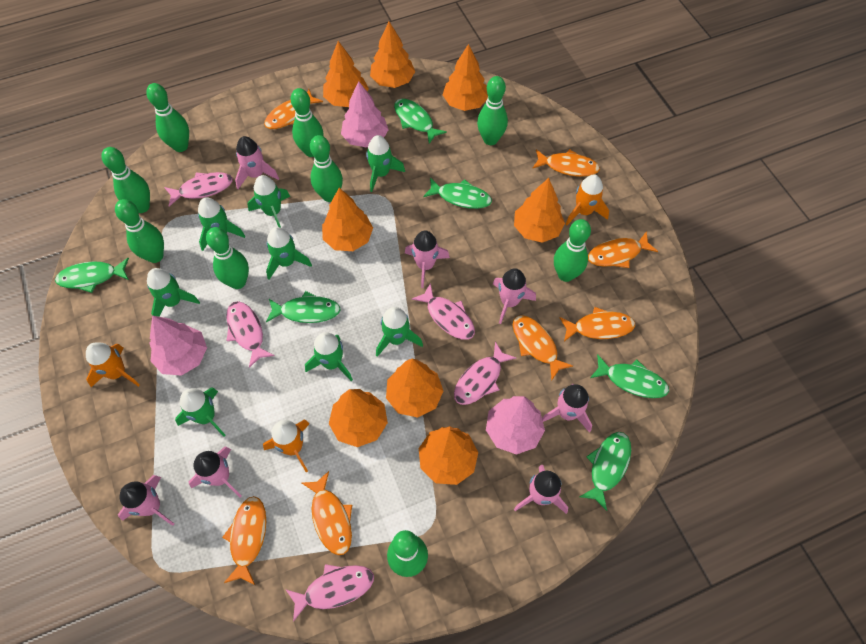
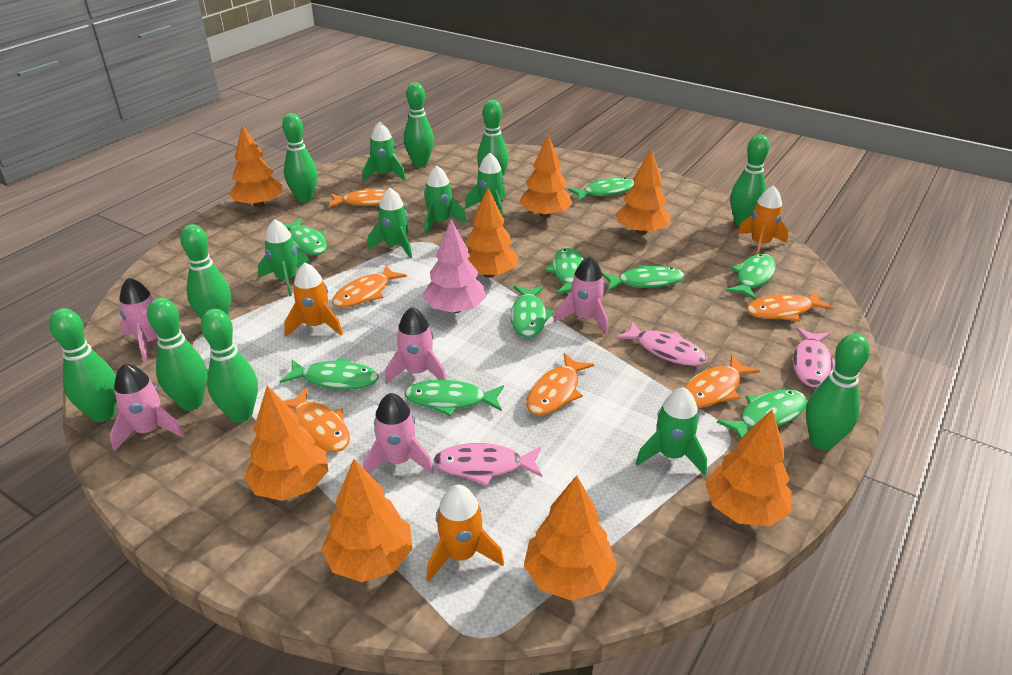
green fish: 6 -> 9
green rocket: 8 -> 6
orange fish: 7 -> 6
pink fish: 5 -> 3
pink rocket: 7 -> 5
pink tree: 3 -> 1

